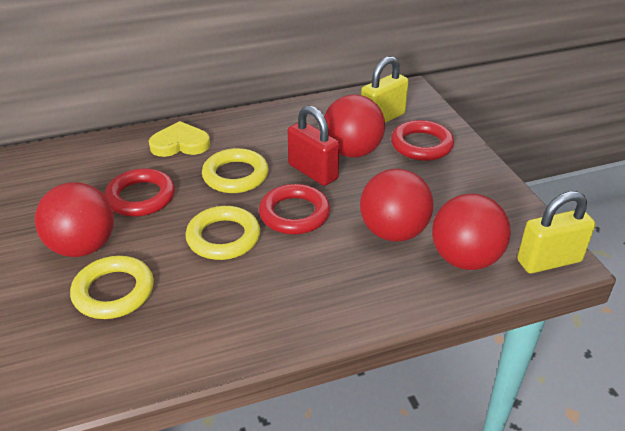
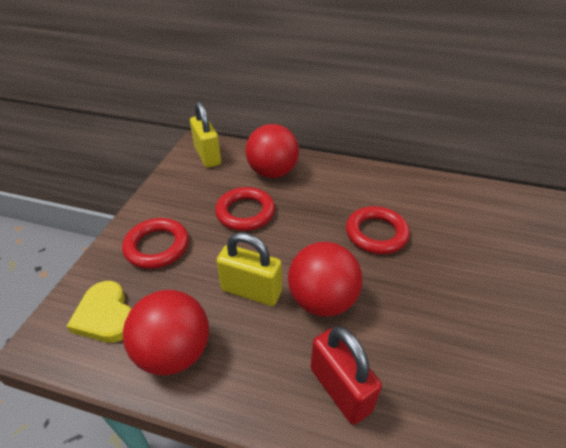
red ball: 4 -> 3
yellow ring: 3 -> 0

